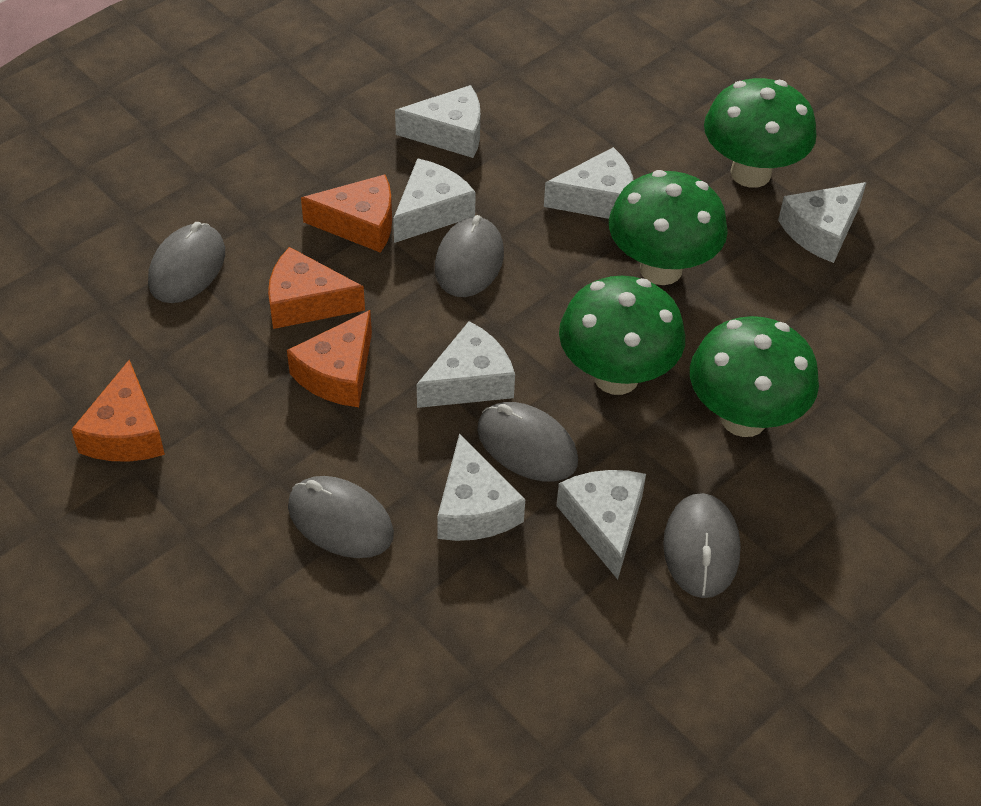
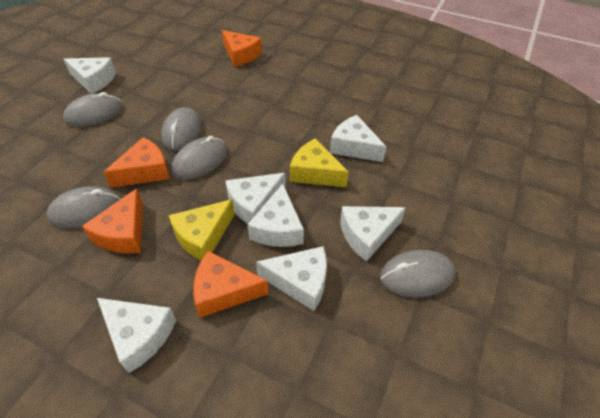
green mushroom: 4 -> 0
yellow cheese: 0 -> 2

